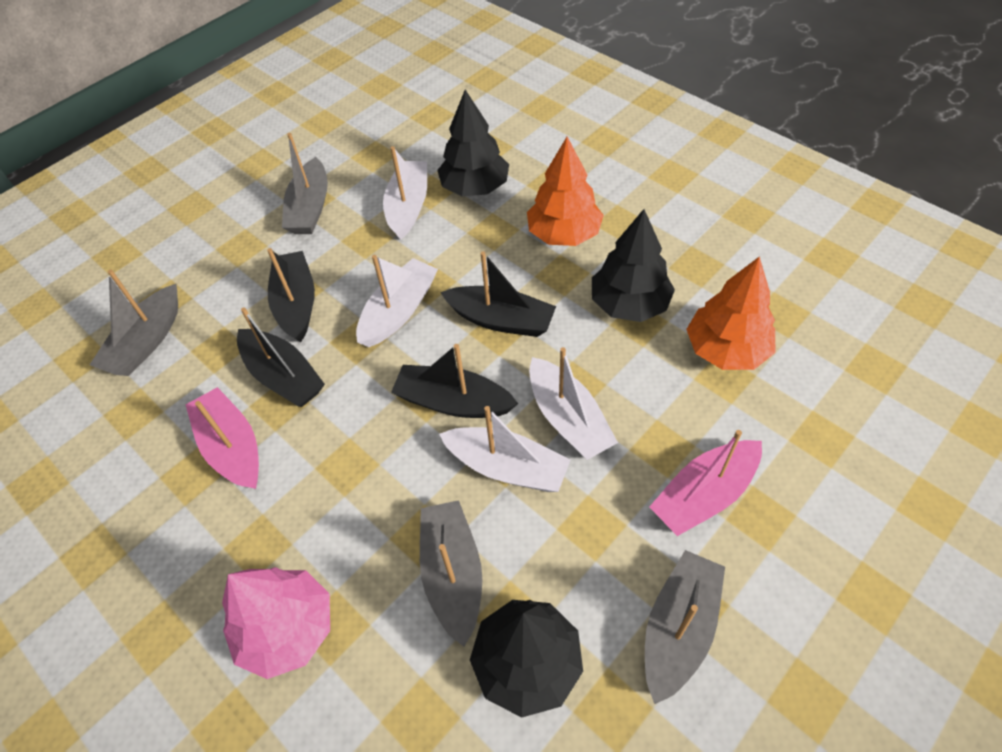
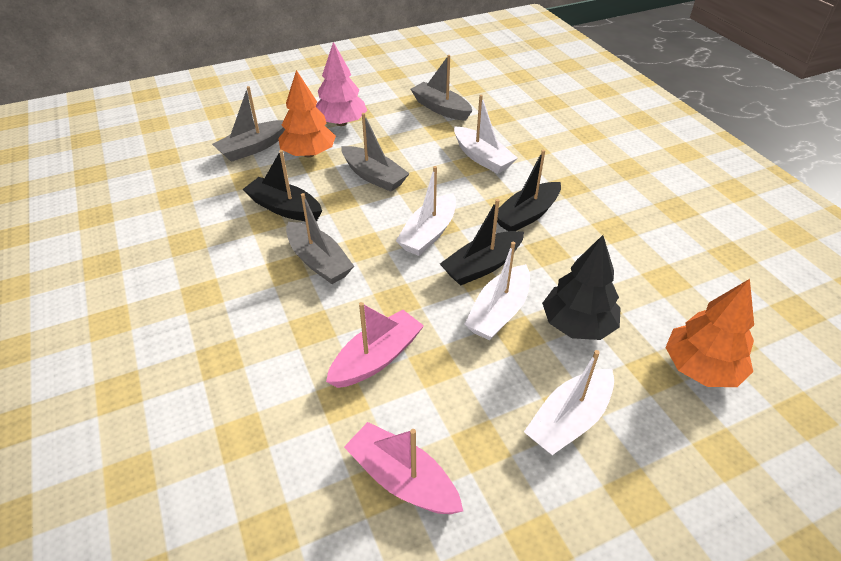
black boat: 4 -> 3
black tree: 3 -> 1

